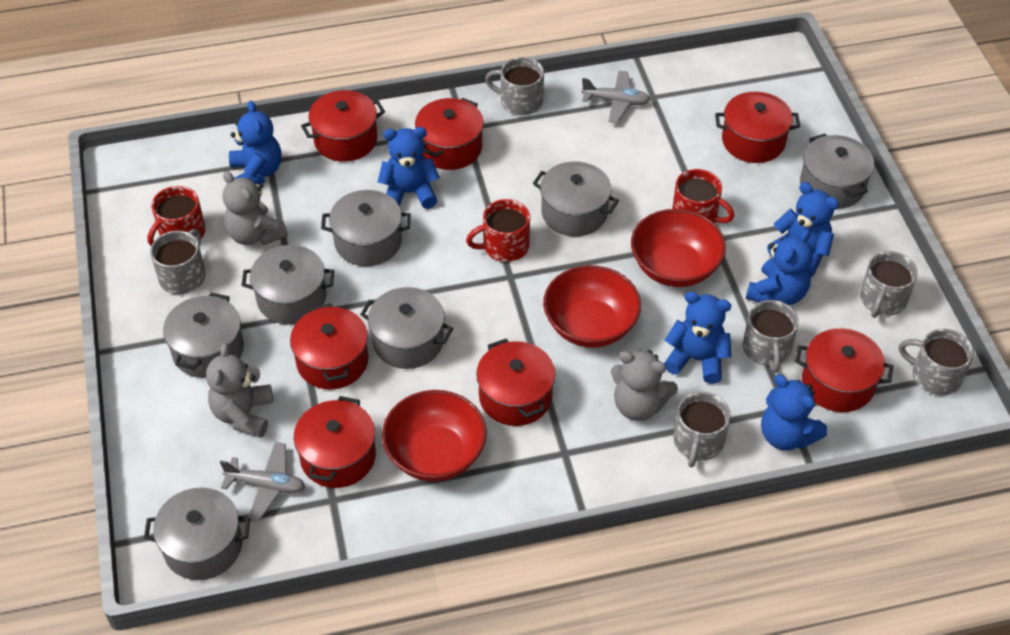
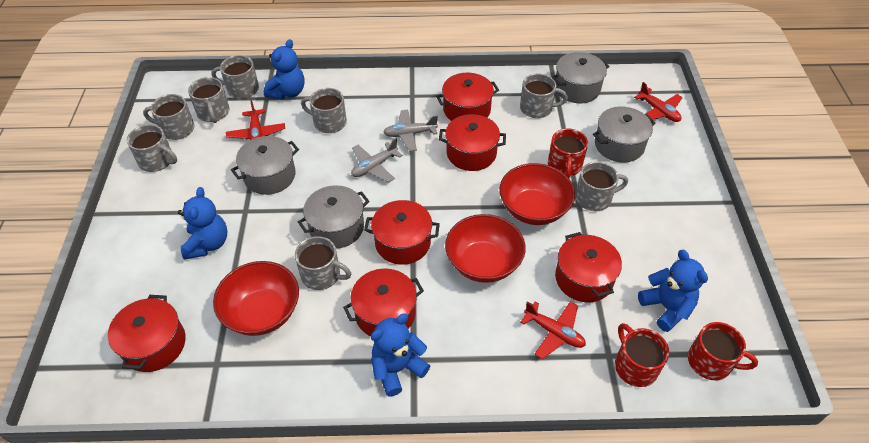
blue teddy bear: 6 -> 4
grey mug: 6 -> 8
grey pot: 7 -> 4
grey teddy bear: 3 -> 0
red plane: 0 -> 3
red pot: 7 -> 6

